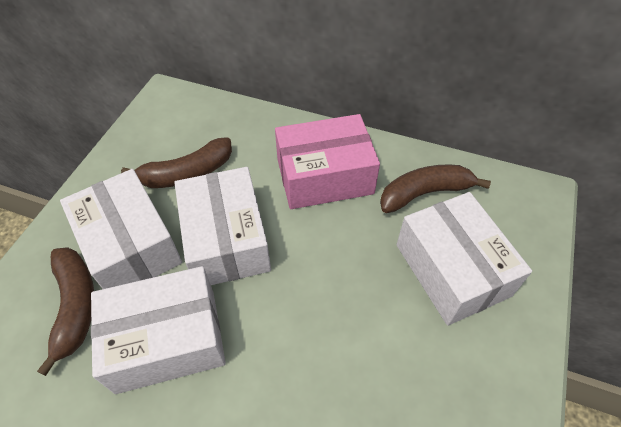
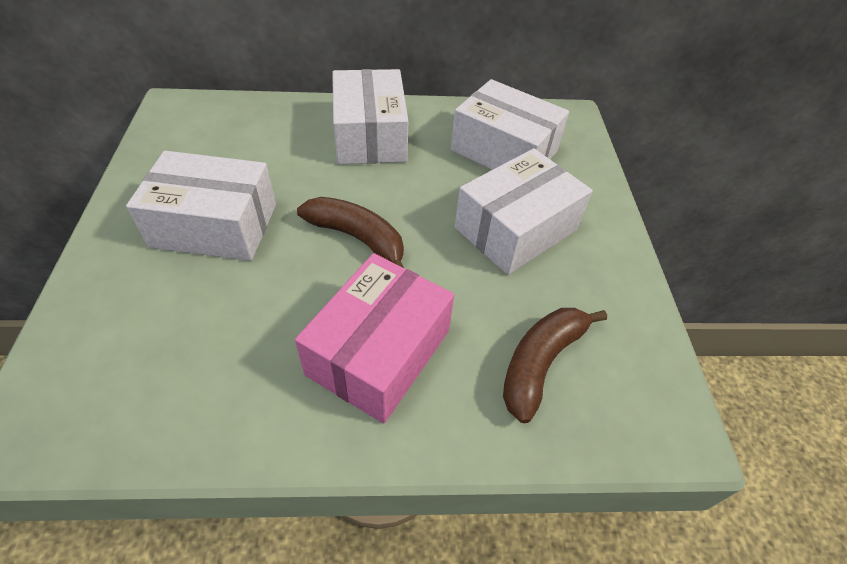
brown banana: 3 -> 2

